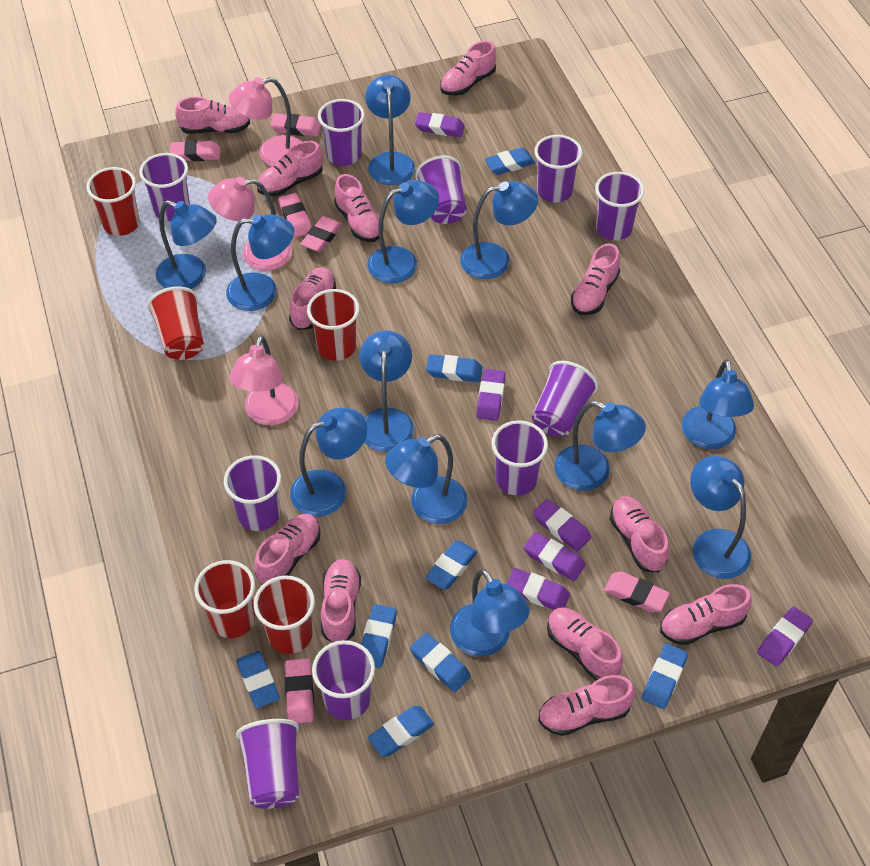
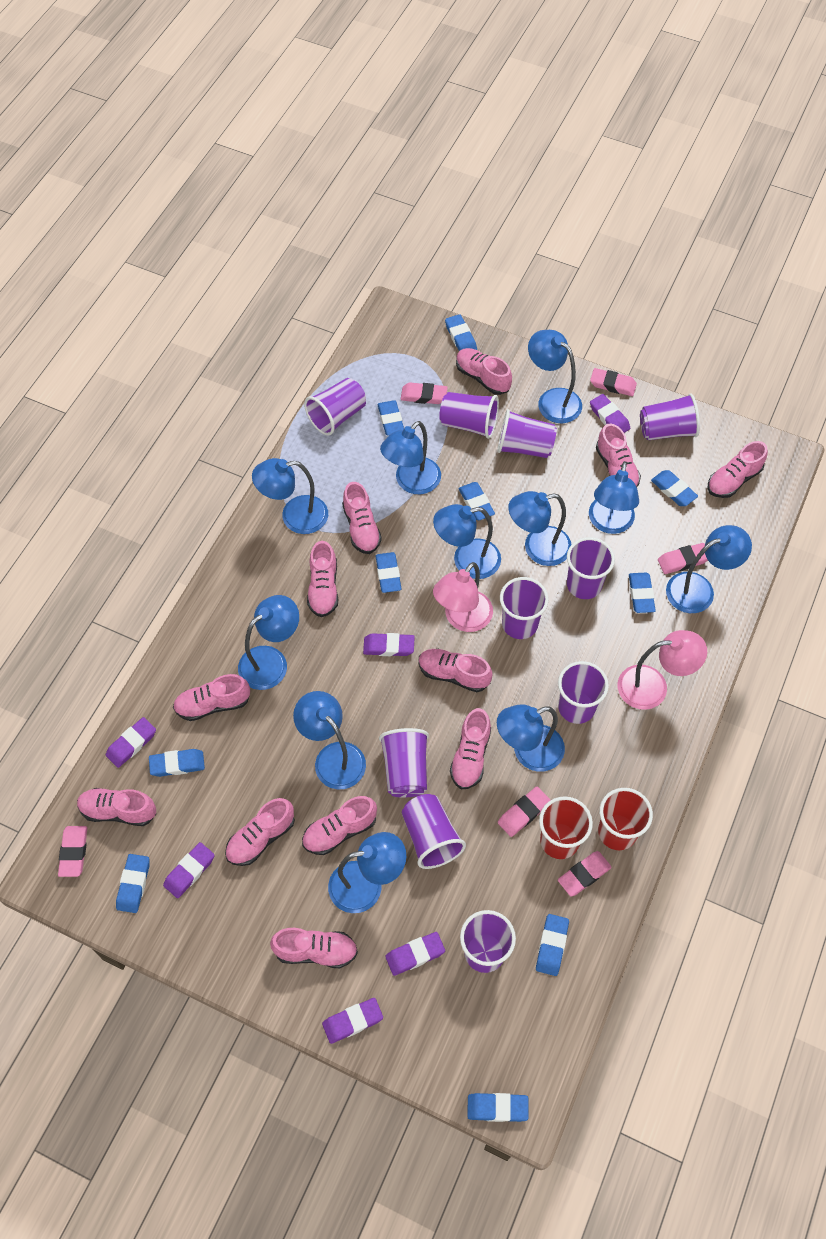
blue eraser: 8 -> 10
blue lamp: 12 -> 11
pink lamp: 3 -> 2
red cup: 5 -> 2

